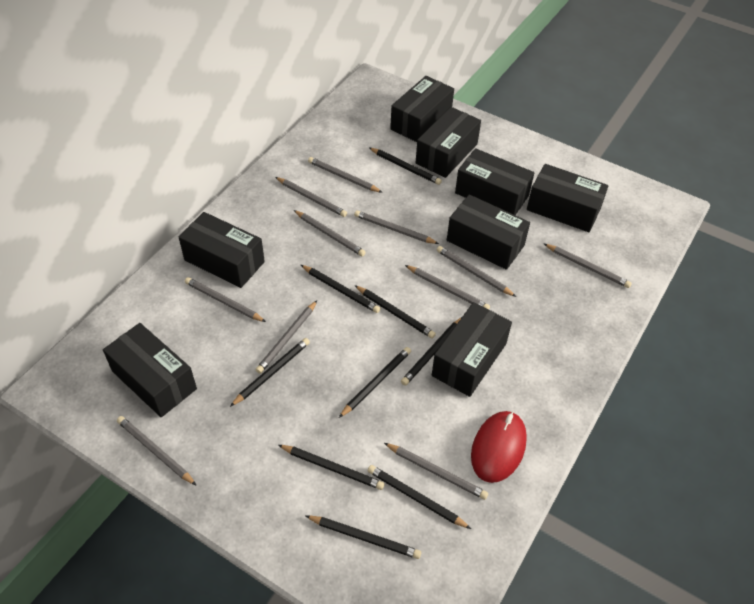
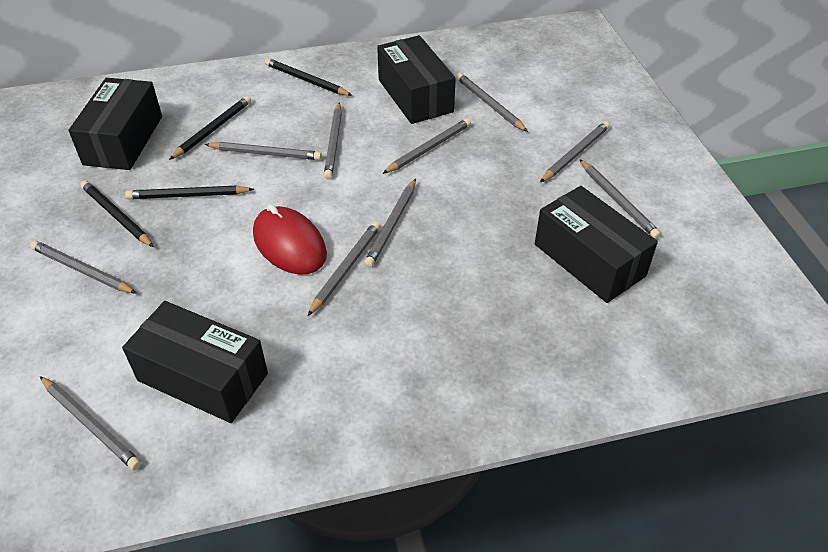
black box: 8 -> 4
black pencil: 9 -> 4
grey pencil: 11 -> 10

